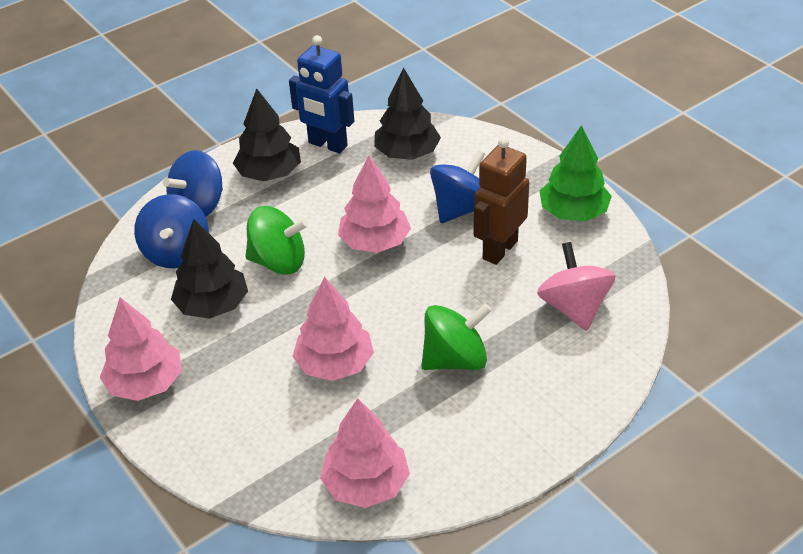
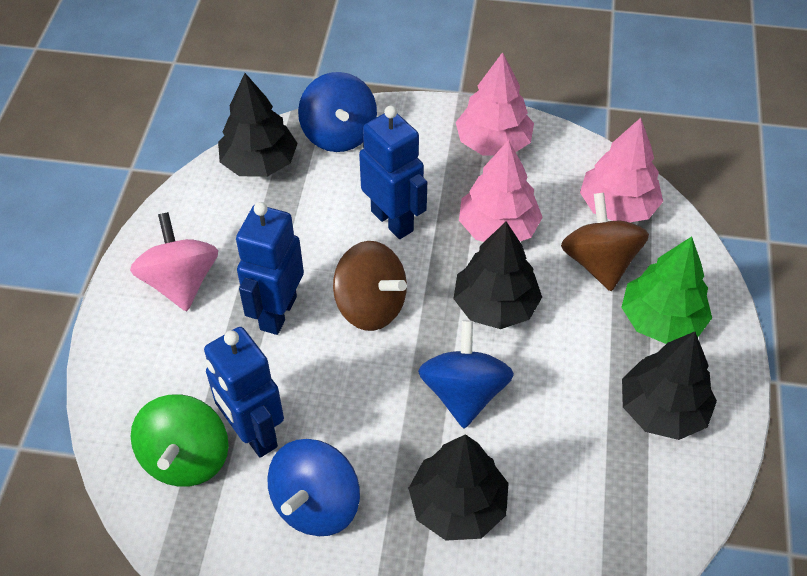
black tree: 3 -> 4
blue robot: 1 -> 3
brown robot: 1 -> 0
brown spinning top: 0 -> 2
green spinning top: 2 -> 1
pink tree: 4 -> 3

